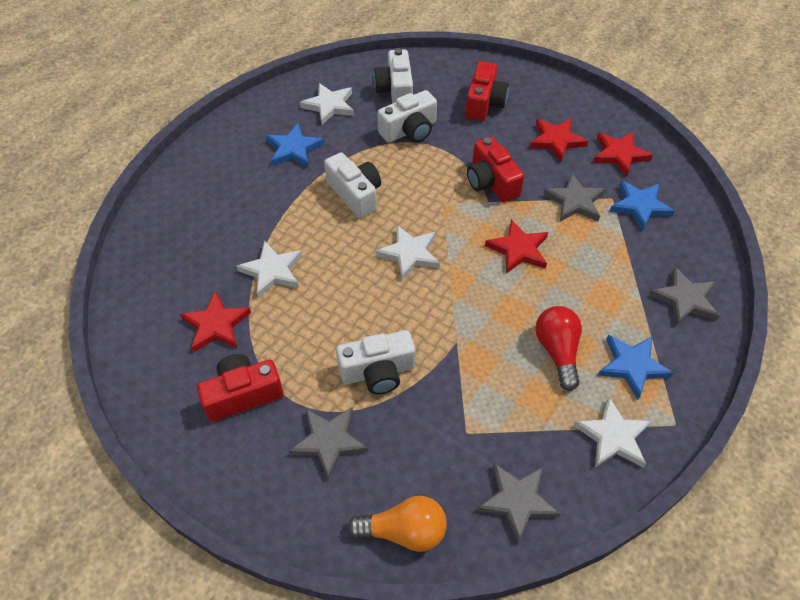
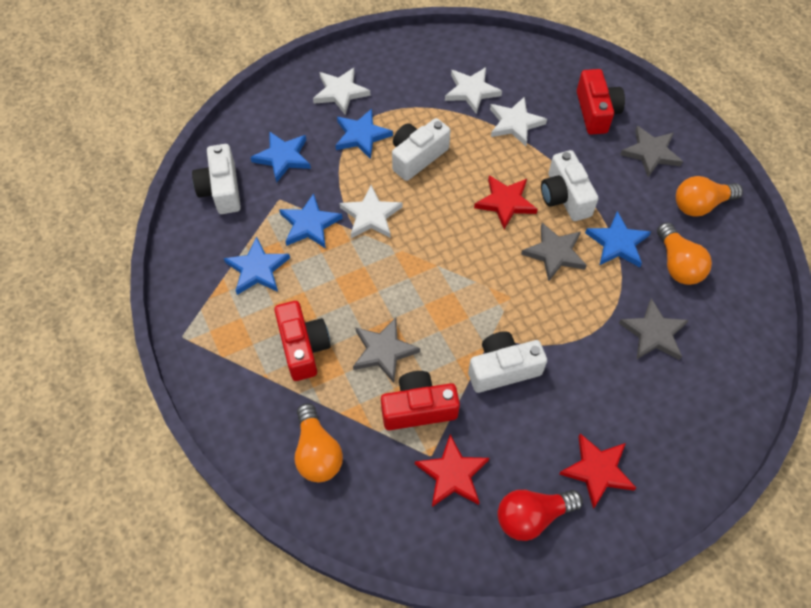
blue star: 3 -> 5
orange light bulb: 1 -> 3
red star: 4 -> 3

